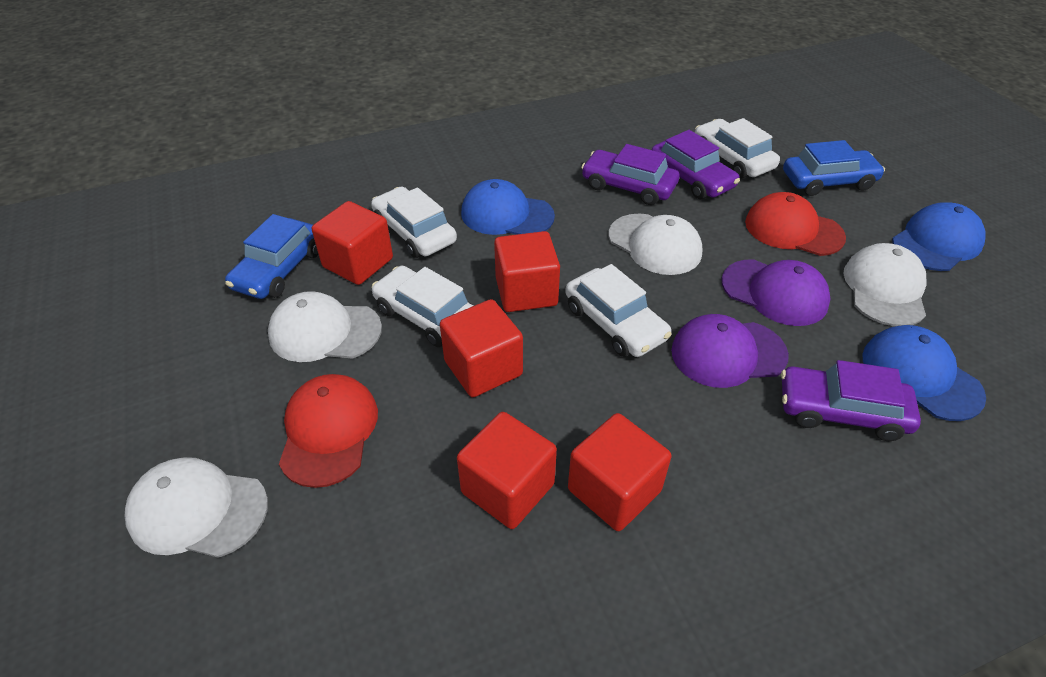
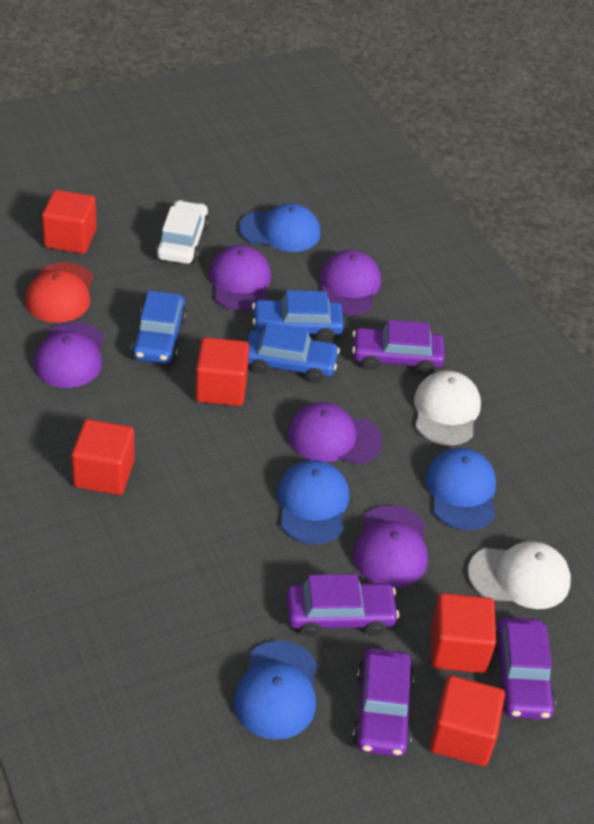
blue cap: 3 -> 4
blue car: 2 -> 3
purple cap: 2 -> 5
purple car: 3 -> 4
red cap: 2 -> 1
white cap: 4 -> 2
white car: 4 -> 1

